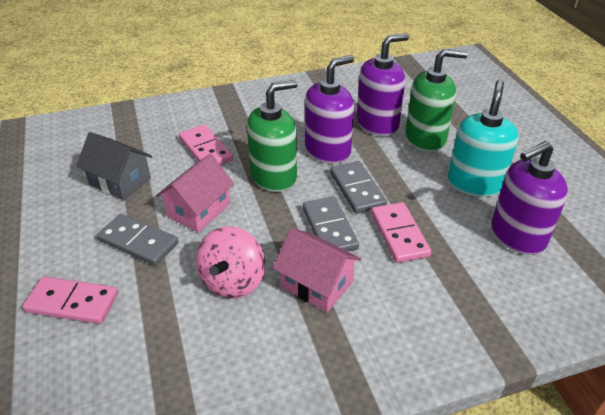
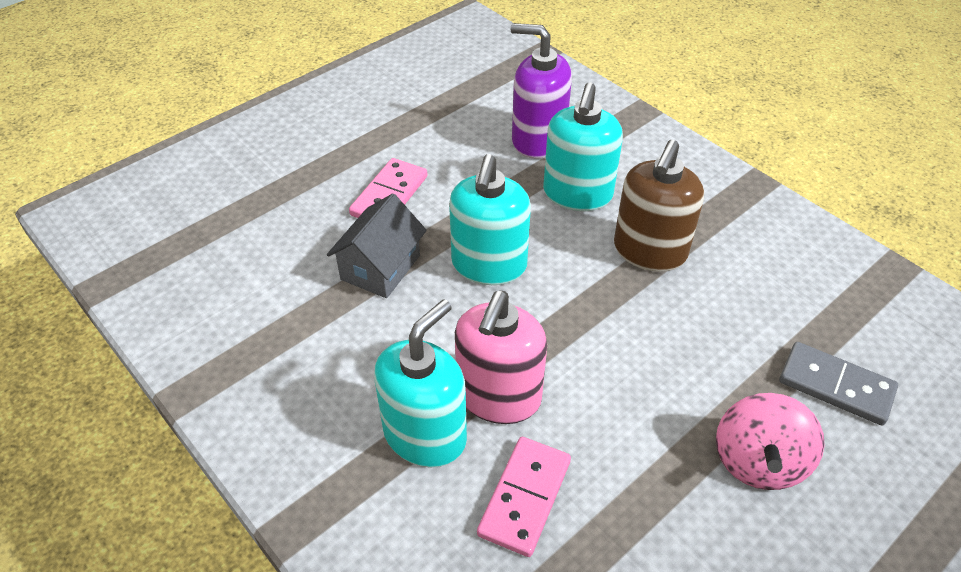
brown soap dispenser: 0 -> 1
green soap dispenser: 2 -> 0
grey domino: 3 -> 1
pink domino: 3 -> 2
pink house: 2 -> 0
pink soap dispenser: 0 -> 1
purple soap dispenser: 3 -> 1
turquoise soap dispenser: 1 -> 3

